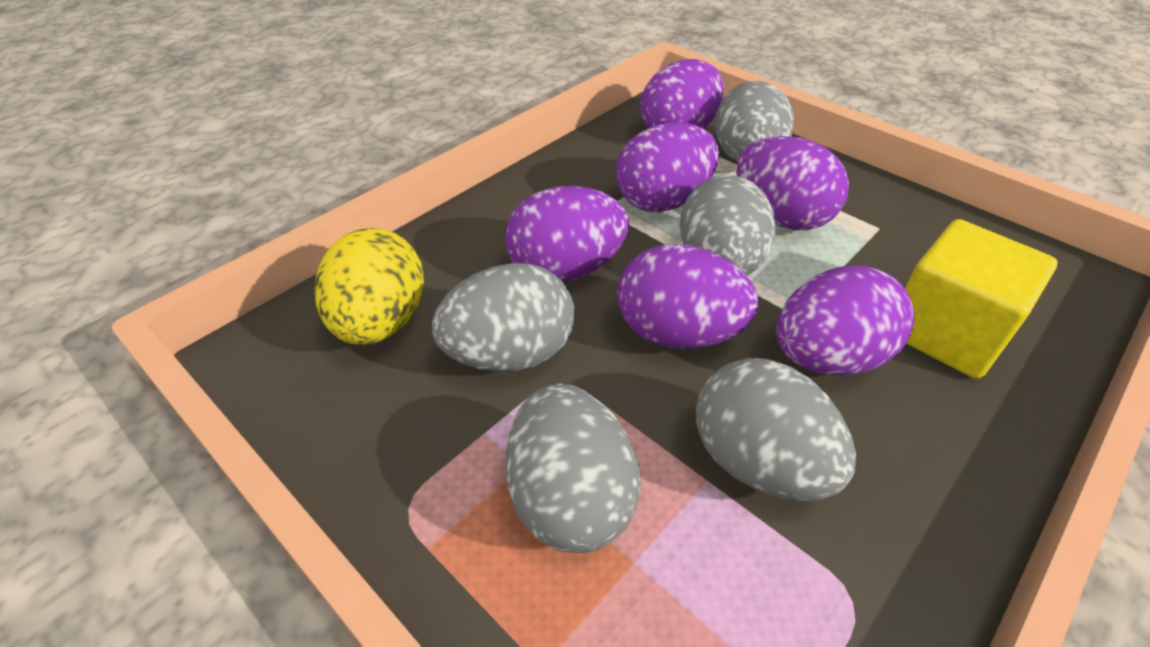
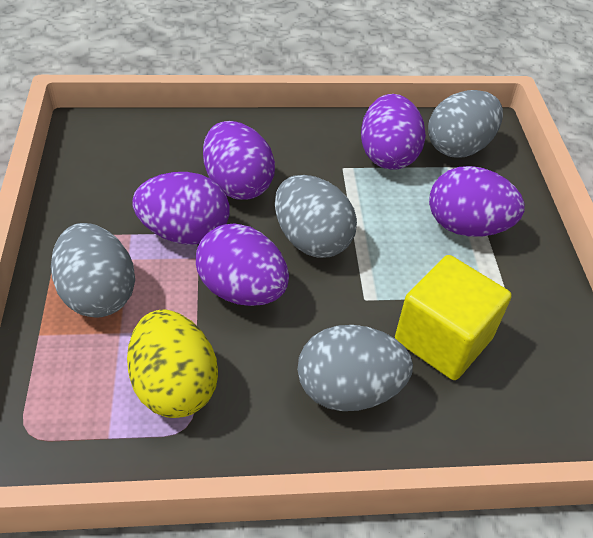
grey egg: 5 -> 4
purple egg: 6 -> 5

